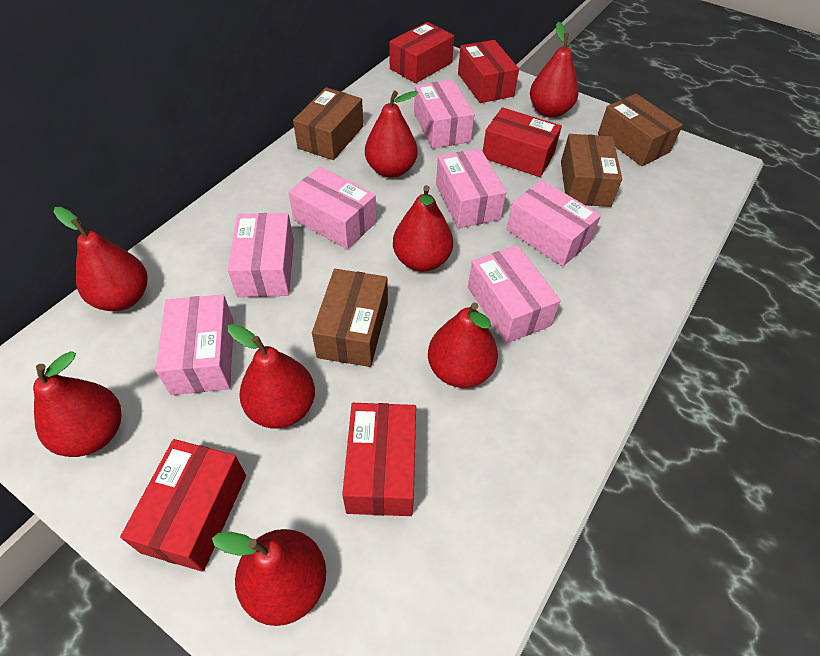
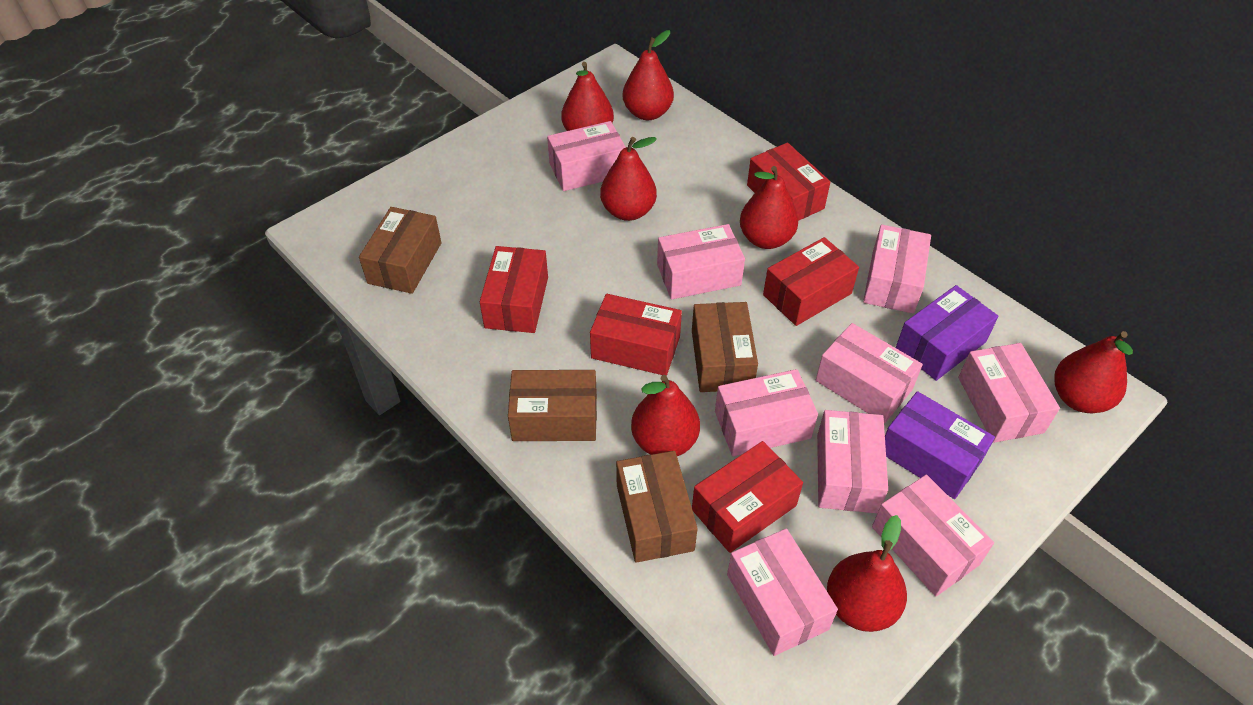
pink box: 7 -> 9
purple box: 0 -> 2
red pear: 8 -> 7

